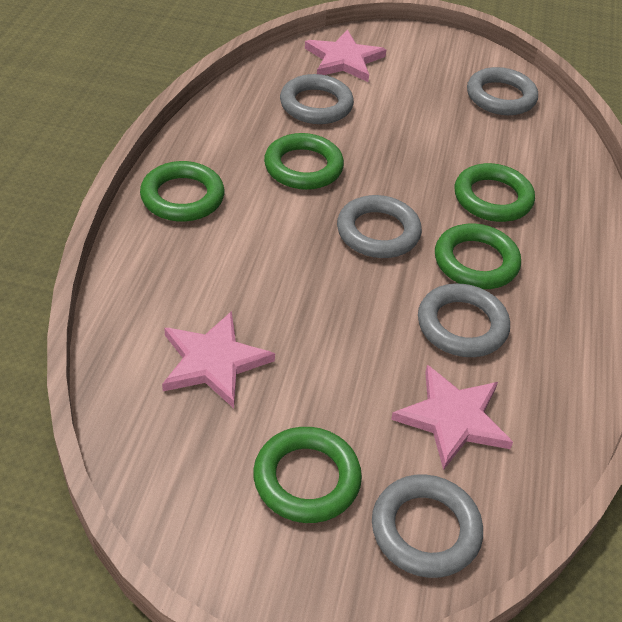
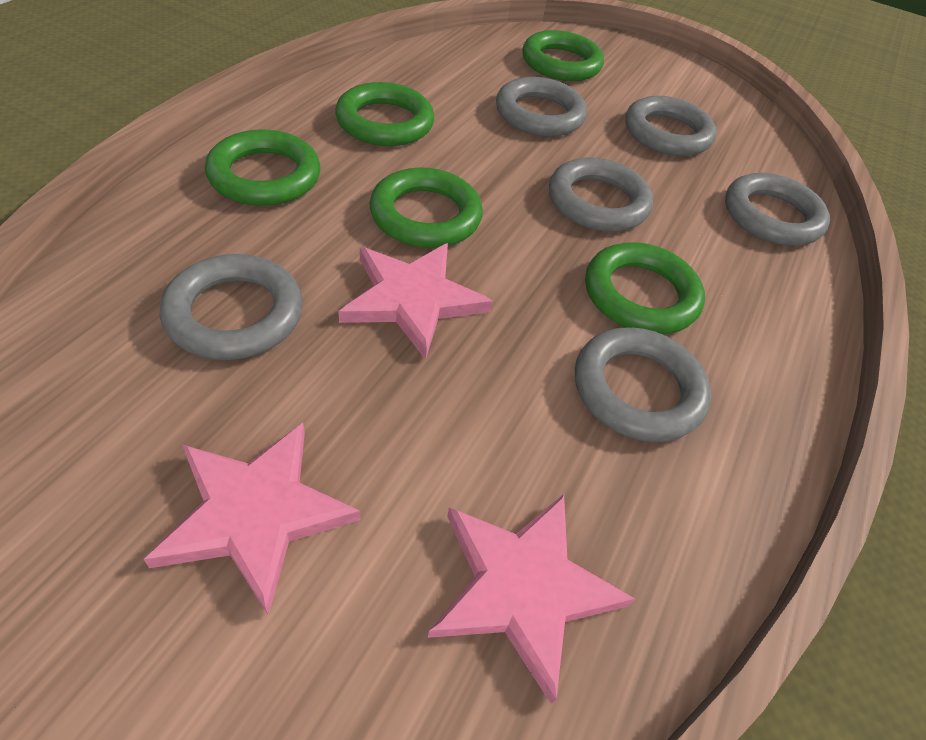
grey ring: 5 -> 6

